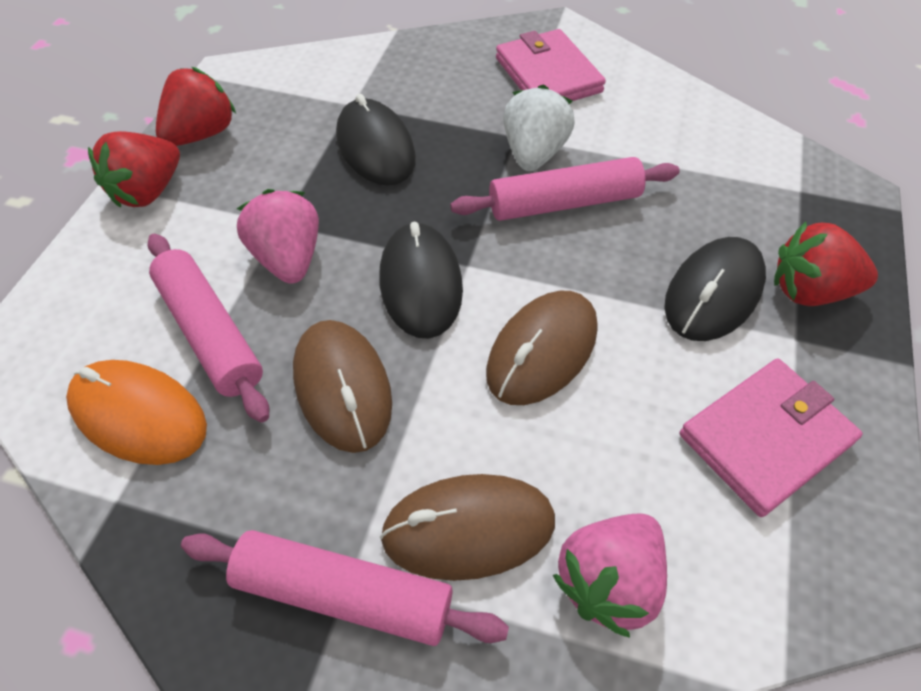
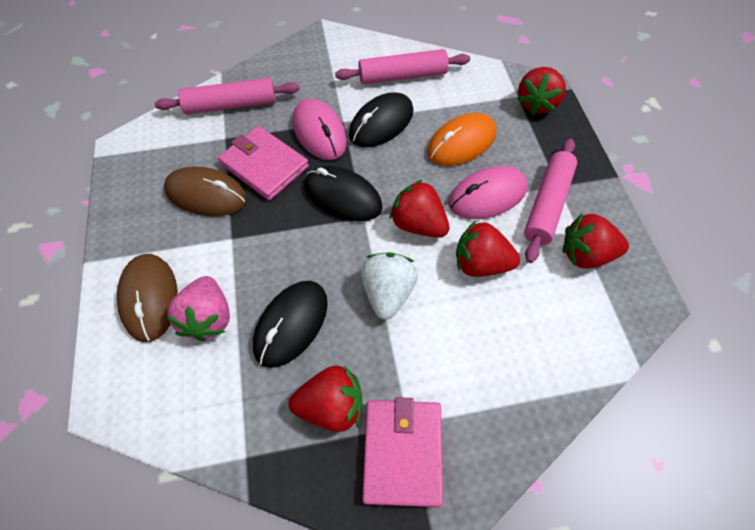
brown mouse: 3 -> 2
pink mouse: 0 -> 2
pink strawberry: 2 -> 1
red strawberry: 3 -> 5

